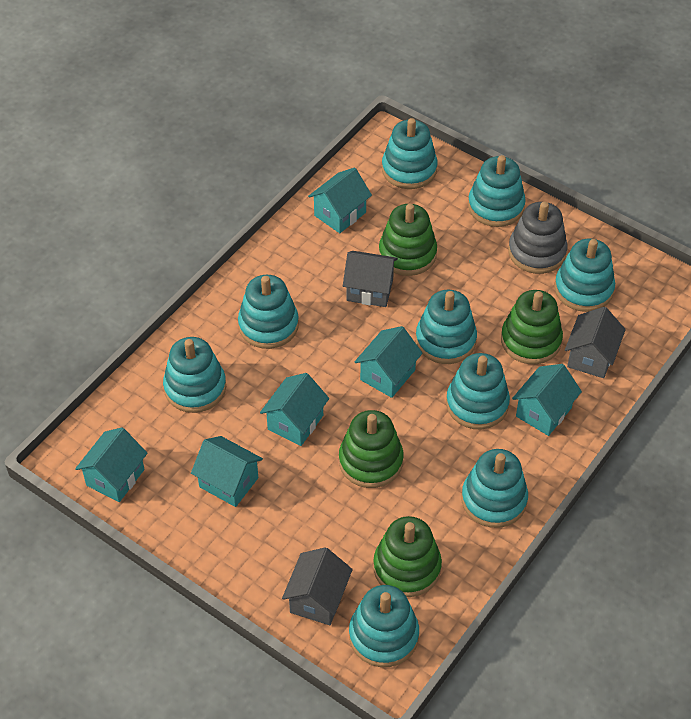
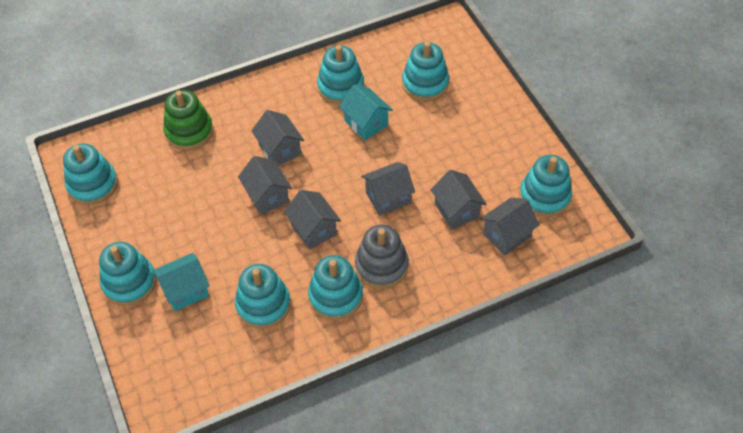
green stacking toy: 4 -> 1
grey house: 3 -> 6
turquoise house: 6 -> 2
turquoise stacking toy: 9 -> 7

